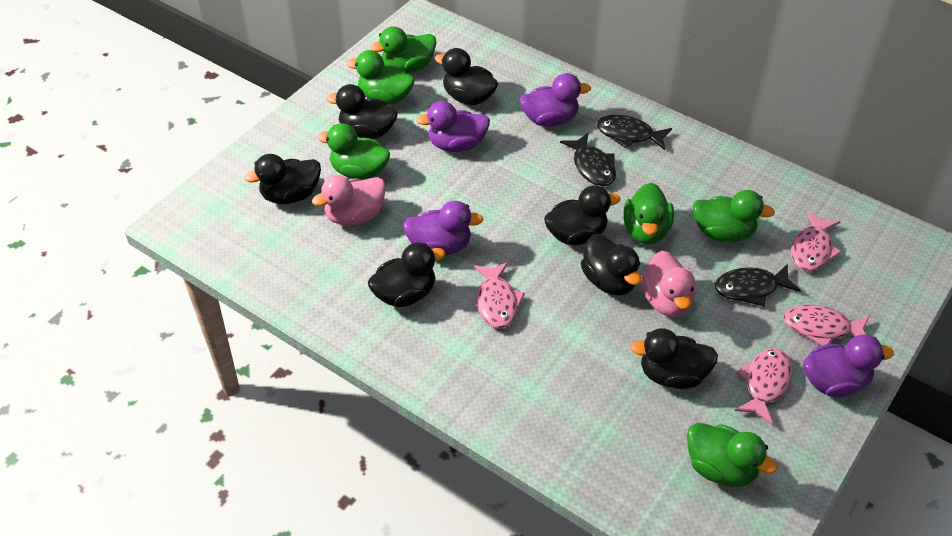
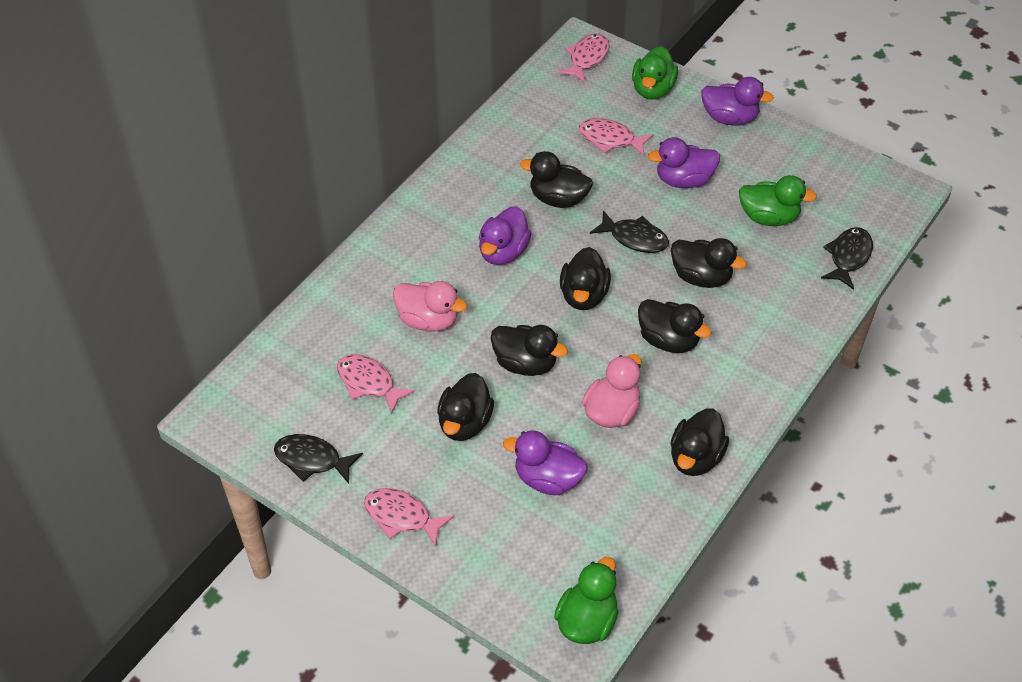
green duck: 6 -> 3

